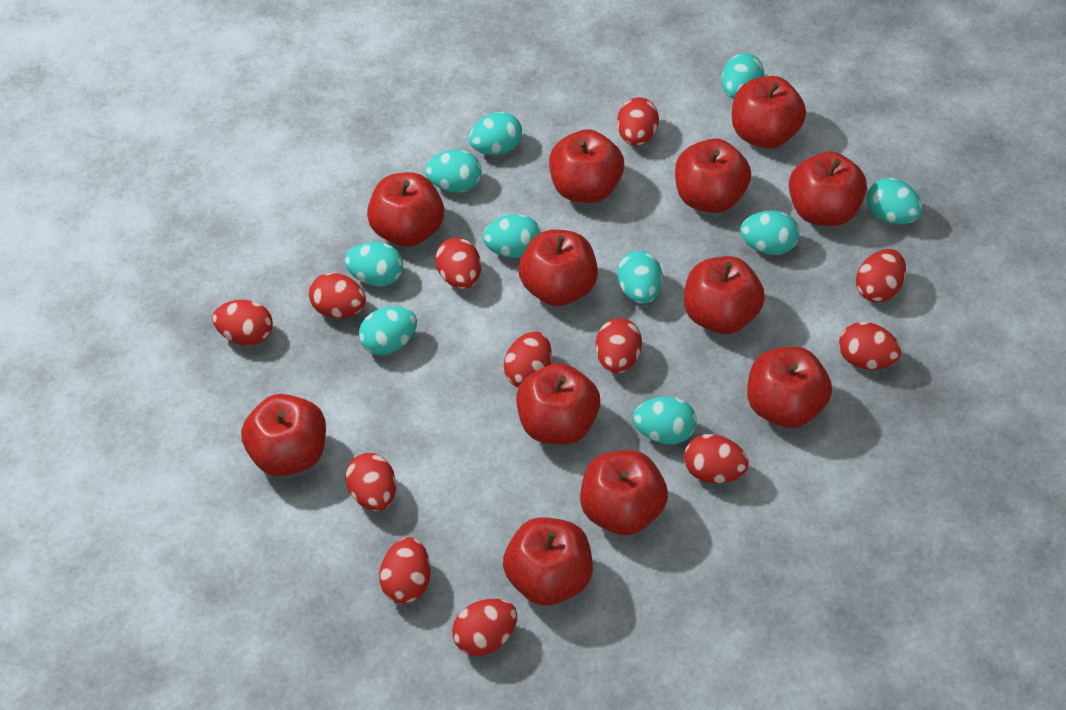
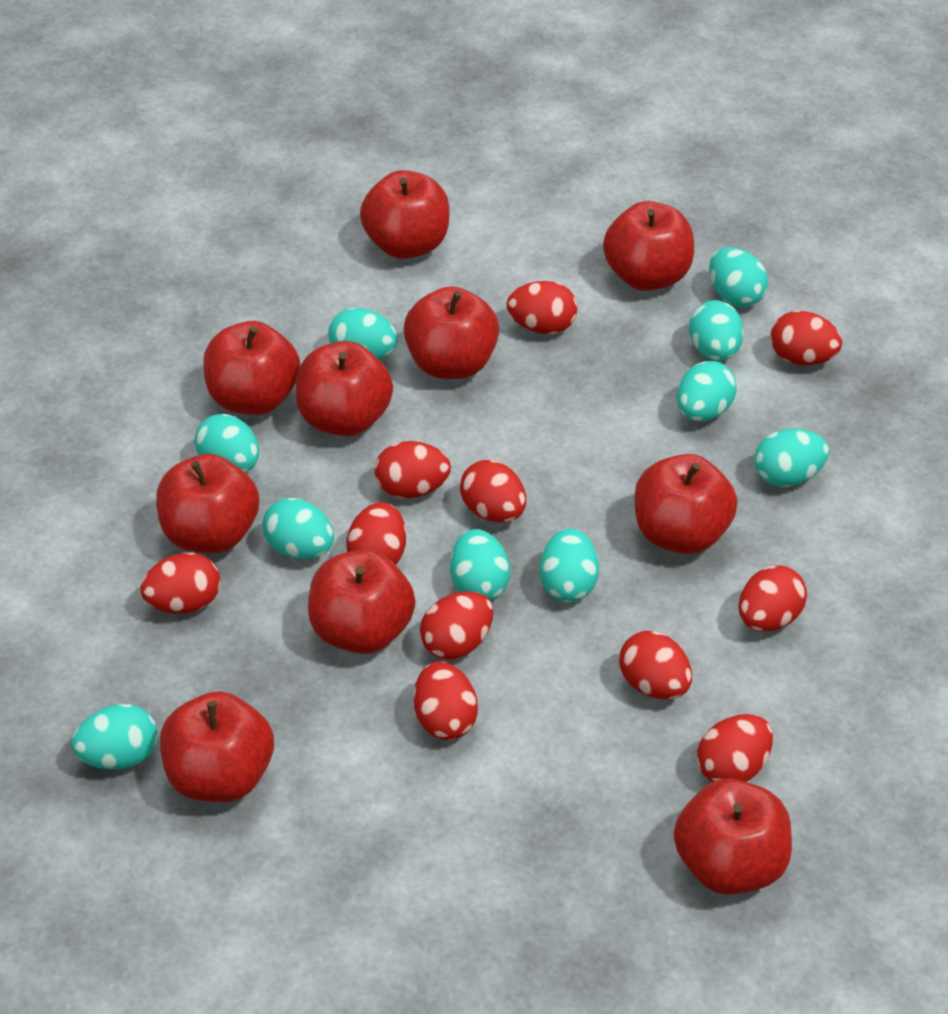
red apple: 12 -> 10
red egg: 12 -> 11

